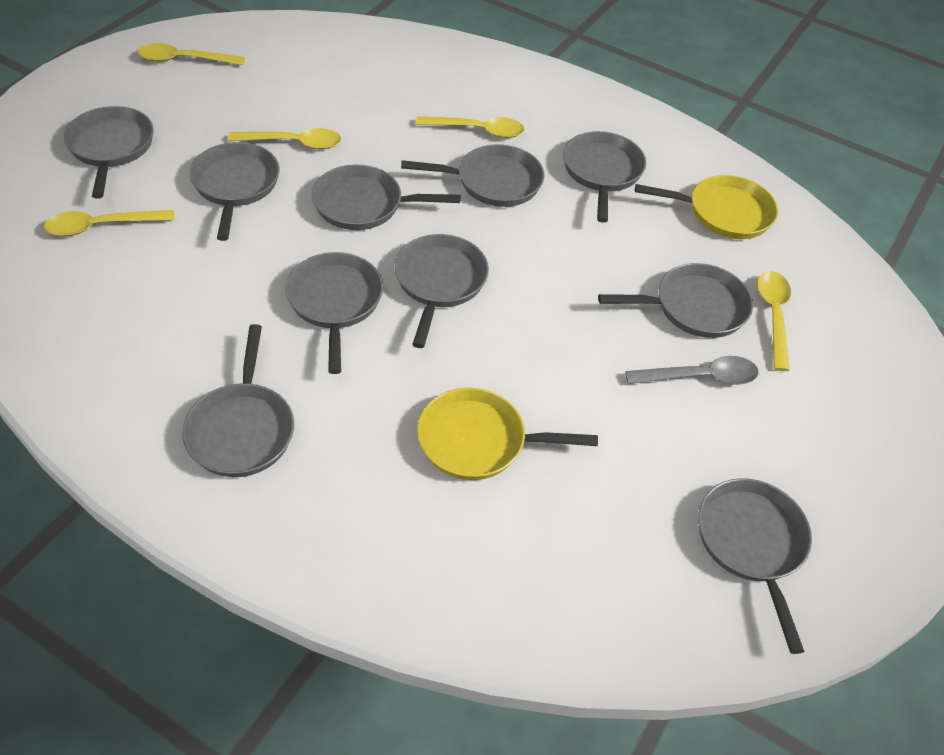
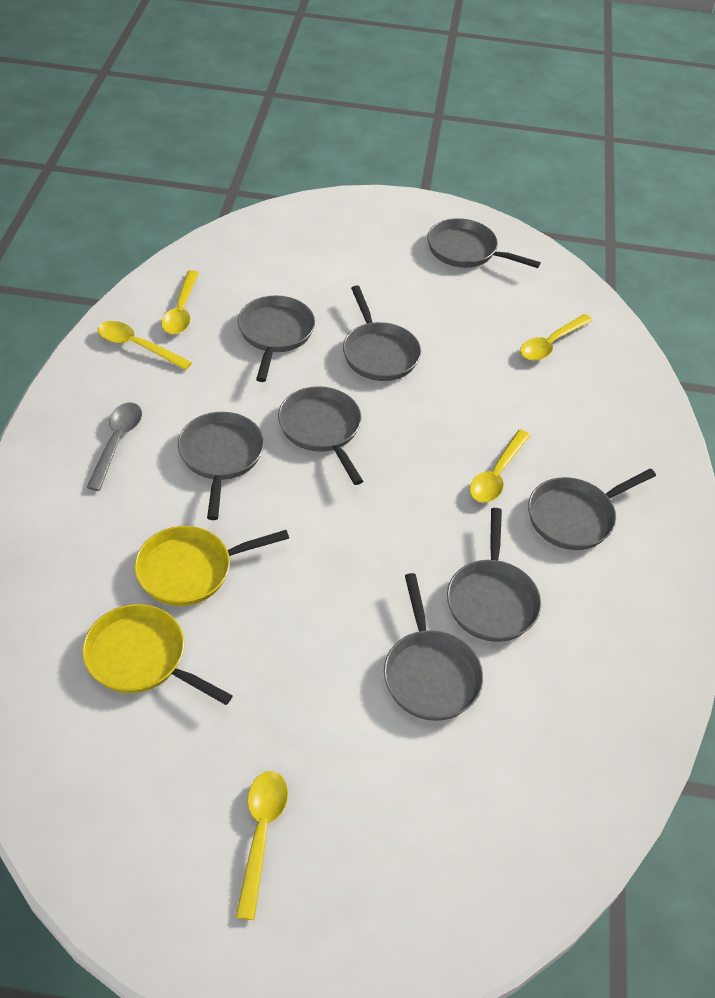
grey pan: 10 -> 8

